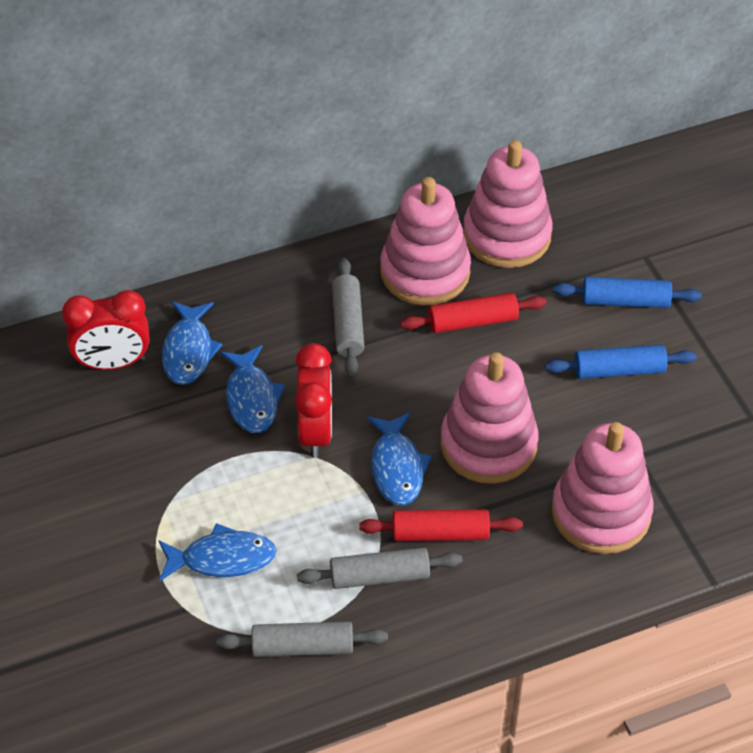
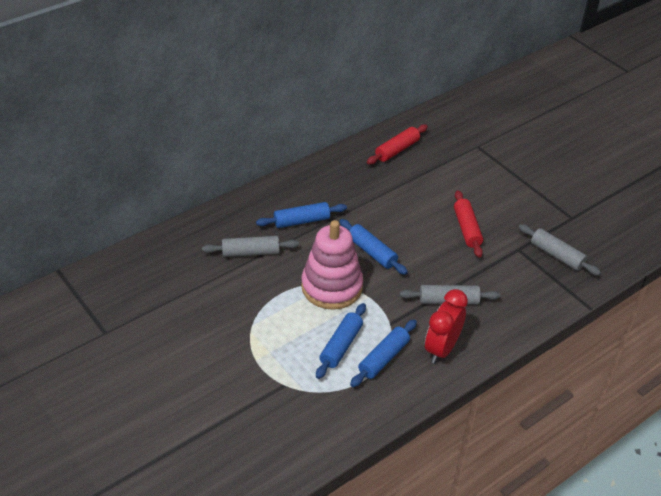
blue fish: 4 -> 0
blue rolling pin: 2 -> 4
pink stacking toy: 4 -> 1
red clock: 2 -> 1

